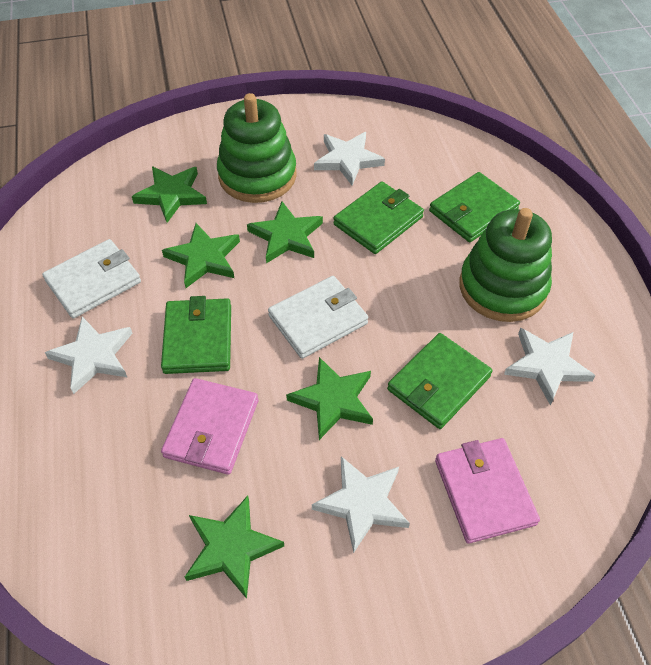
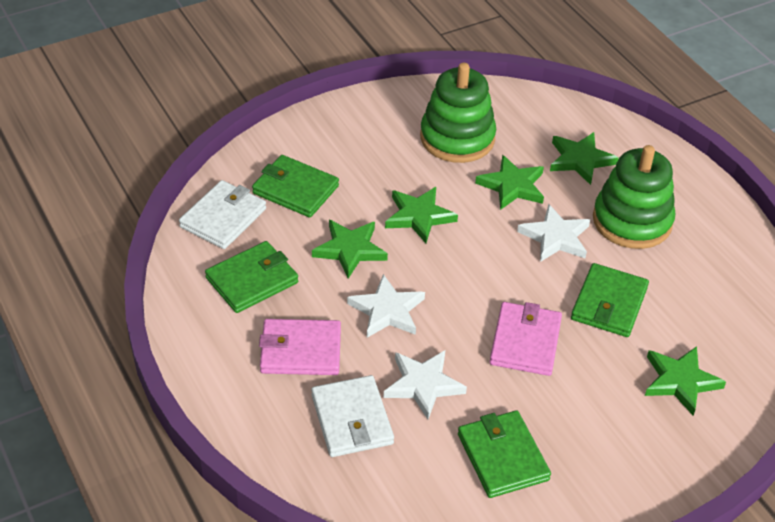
white star: 4 -> 3

